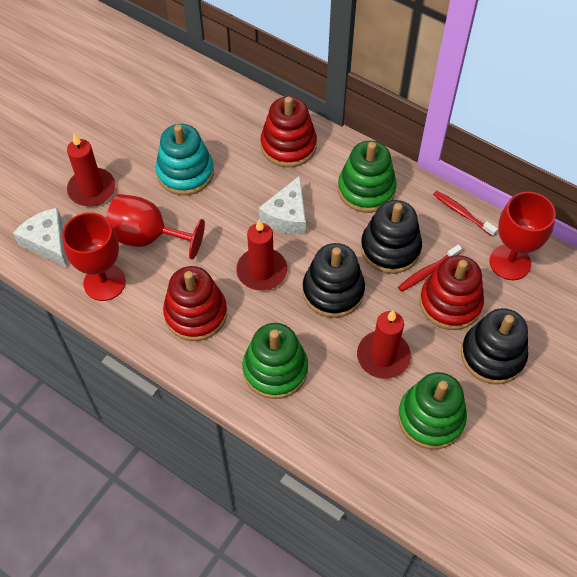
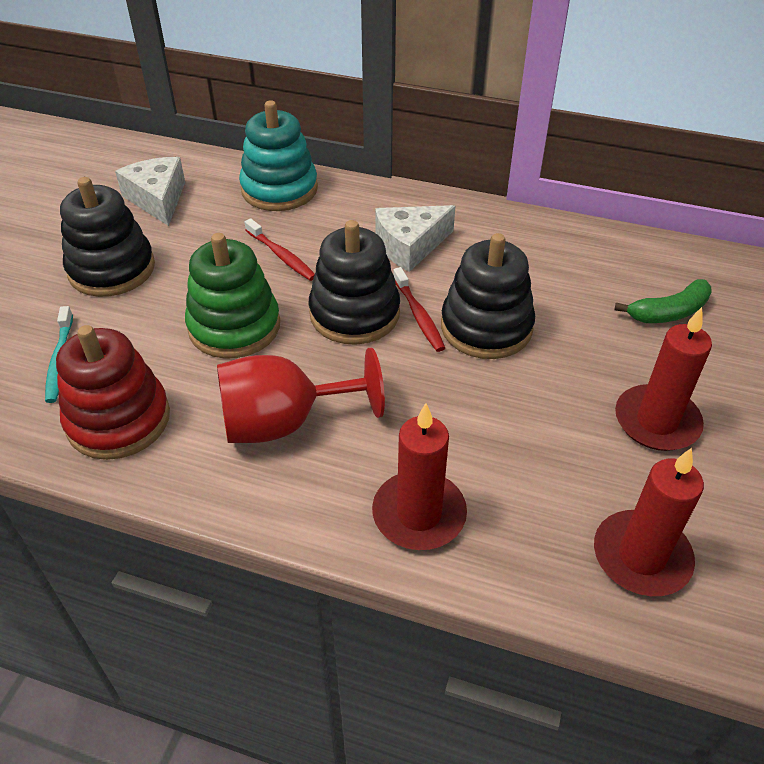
green banana: 0 -> 1
green stacking toy: 3 -> 1
red goblet: 3 -> 1
red stacking toy: 3 -> 1
turquoise toothbrush: 0 -> 1

